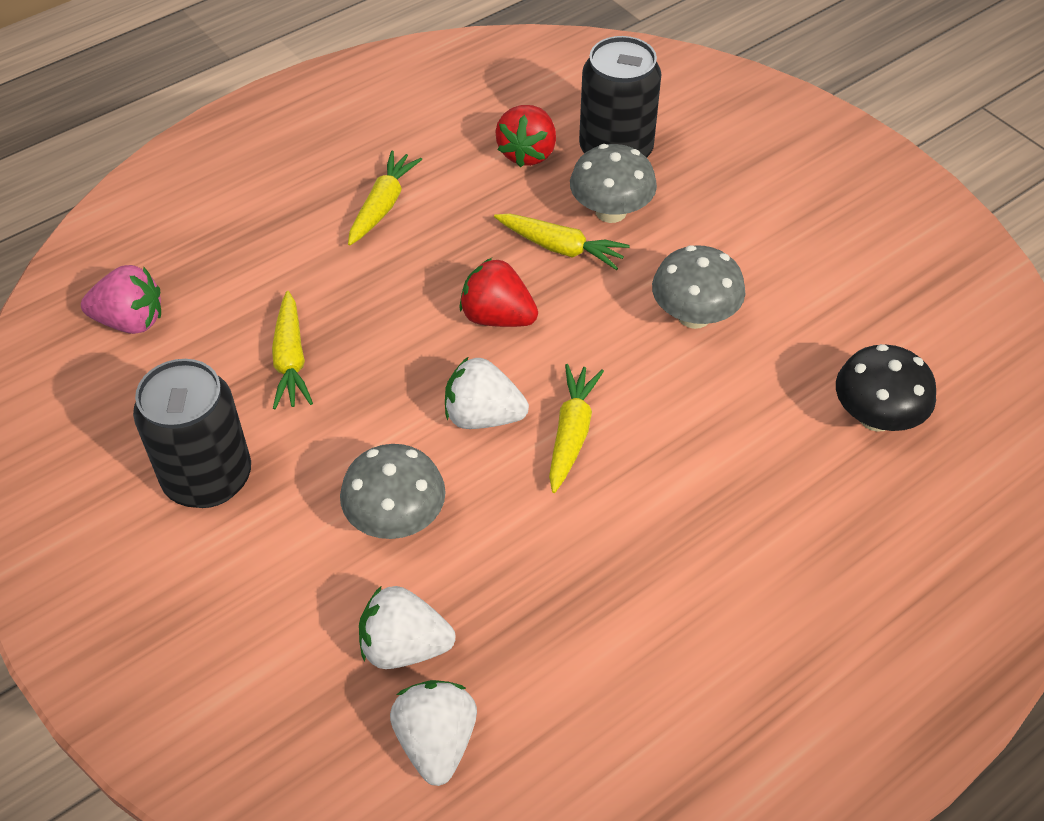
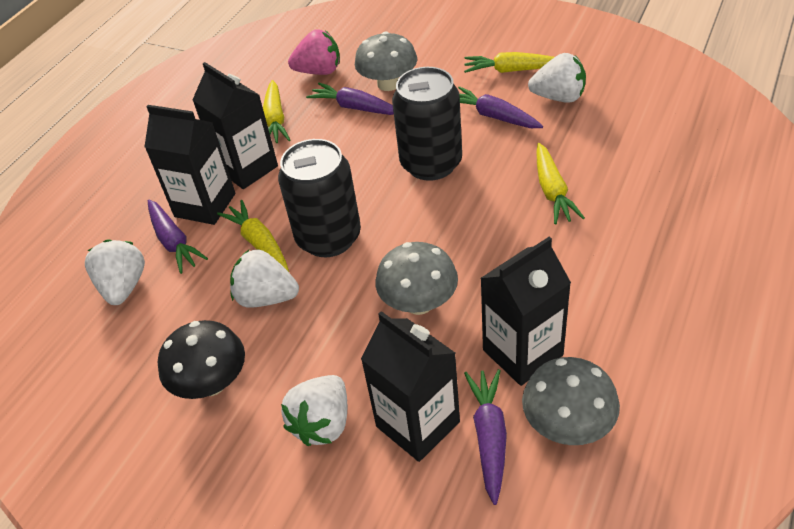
black carton: 0 -> 4
purple carrot: 0 -> 4
red strawberry: 2 -> 0
white strawberry: 3 -> 4

